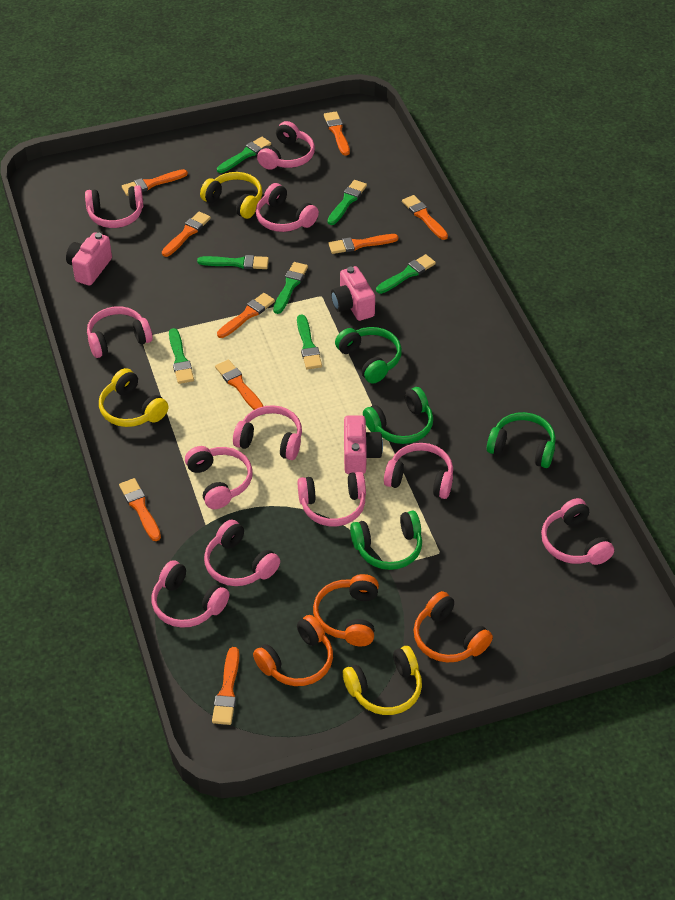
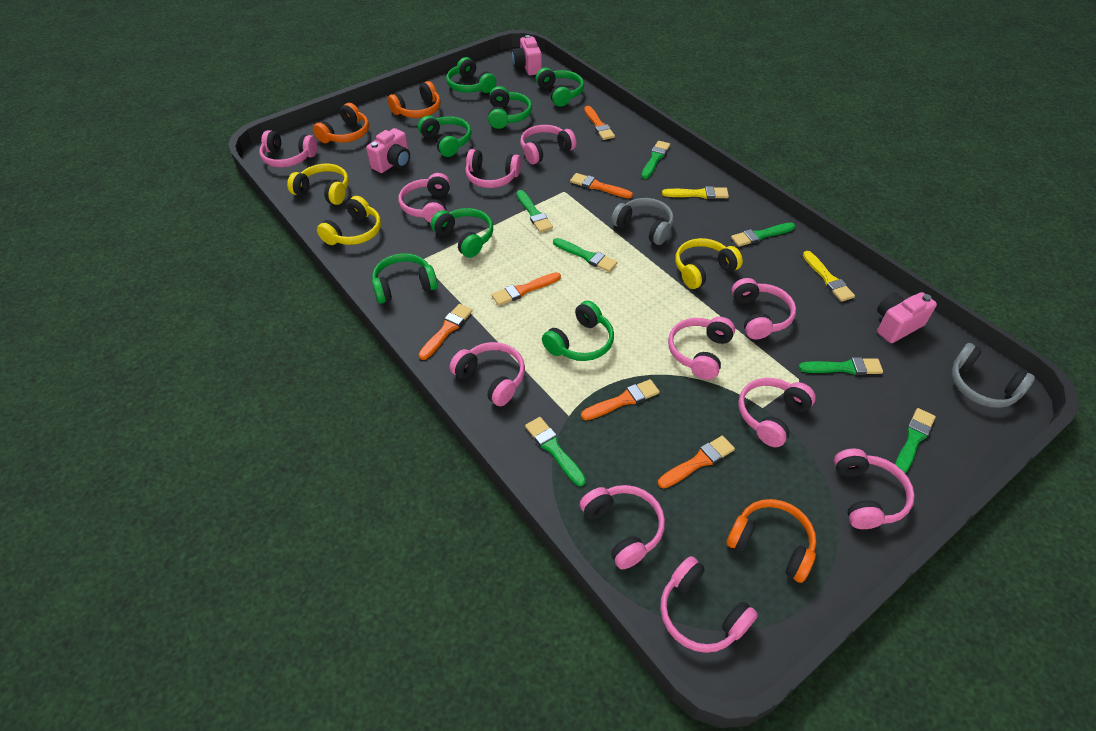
green headphones: 4 -> 7
grey headphones: 0 -> 2
orange brush: 9 -> 6
yellow brush: 0 -> 2

